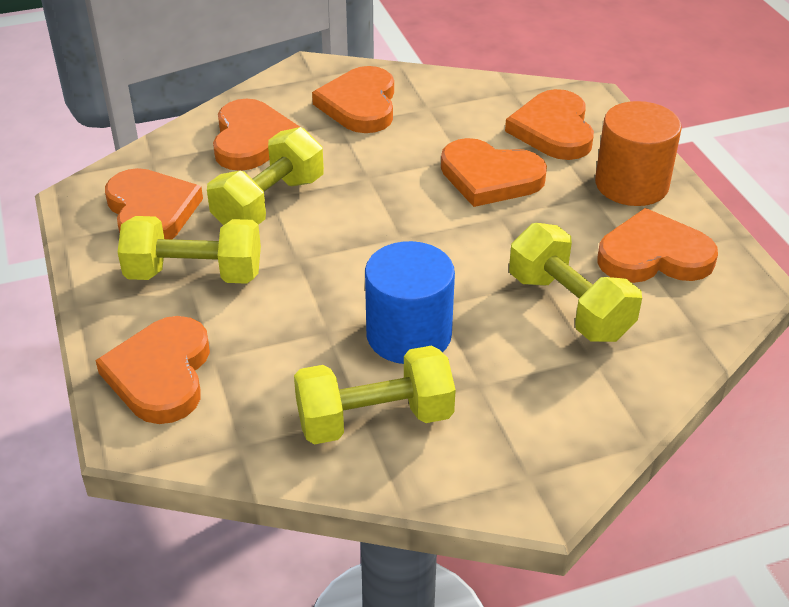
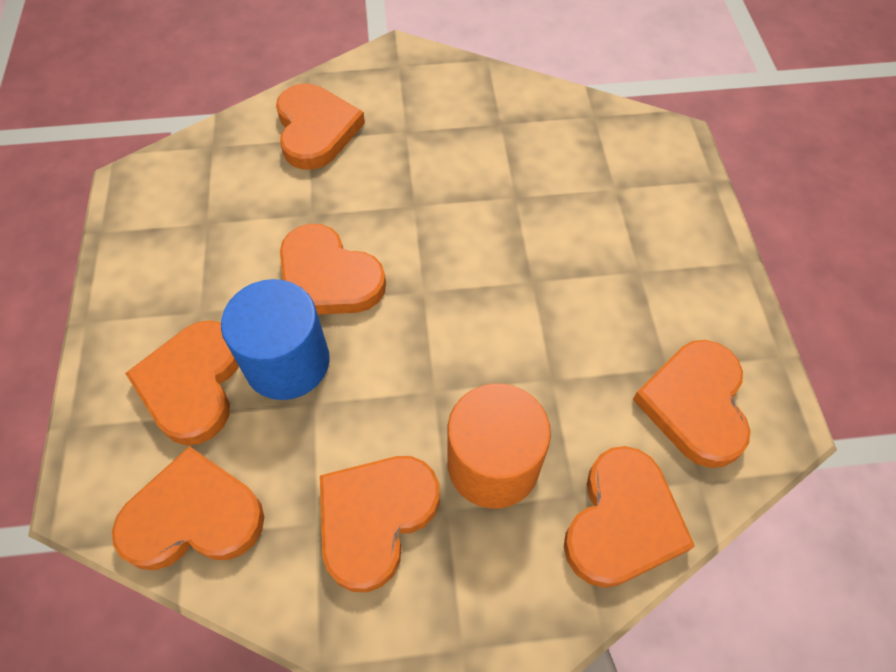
yellow dumbbell: 4 -> 0

